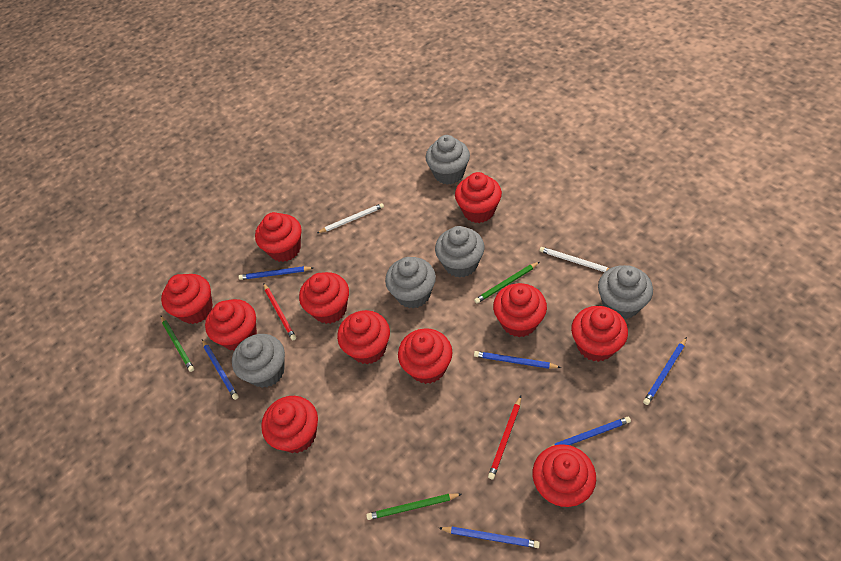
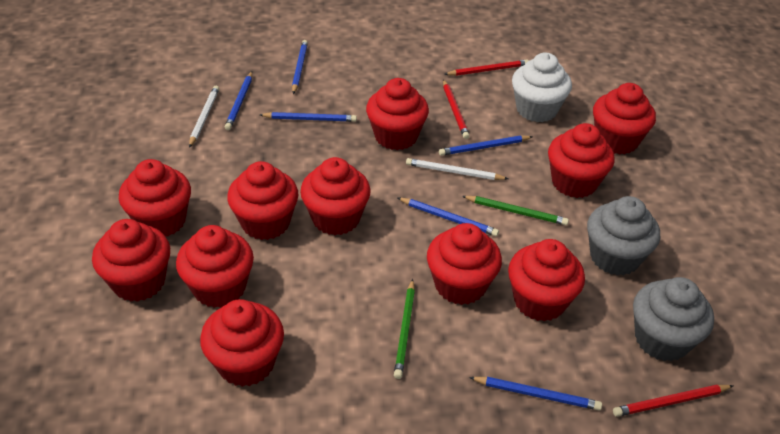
green pencil: 3 -> 2
grey cupcake: 5 -> 2
red pencil: 2 -> 3
white cupcake: 0 -> 1

